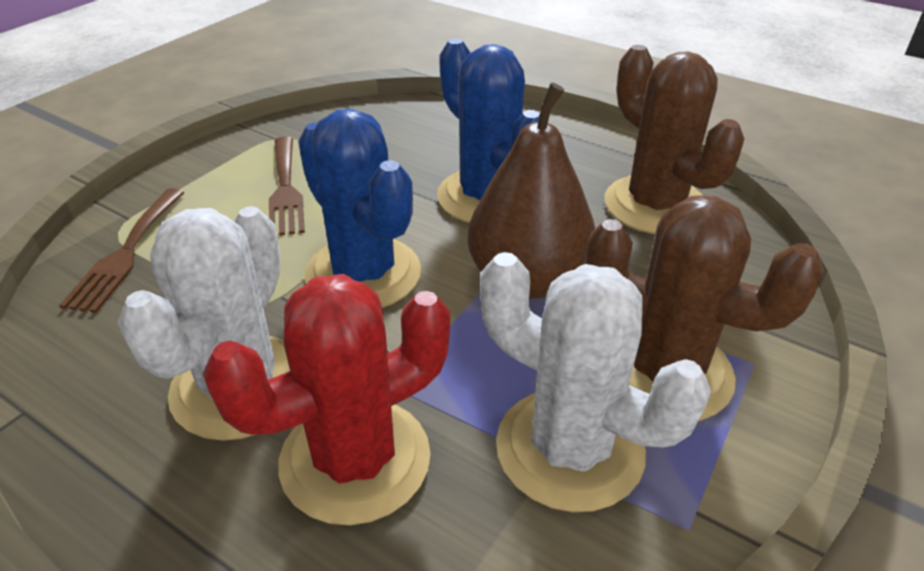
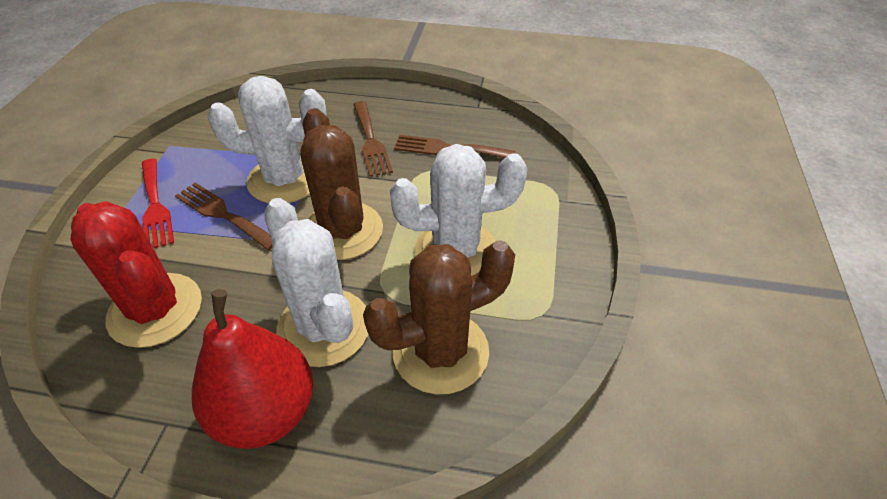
blue cactus: 2 -> 0
brown fork: 2 -> 3
brown pear: 1 -> 0
red fork: 0 -> 1
red pear: 0 -> 1
white cactus: 2 -> 3

